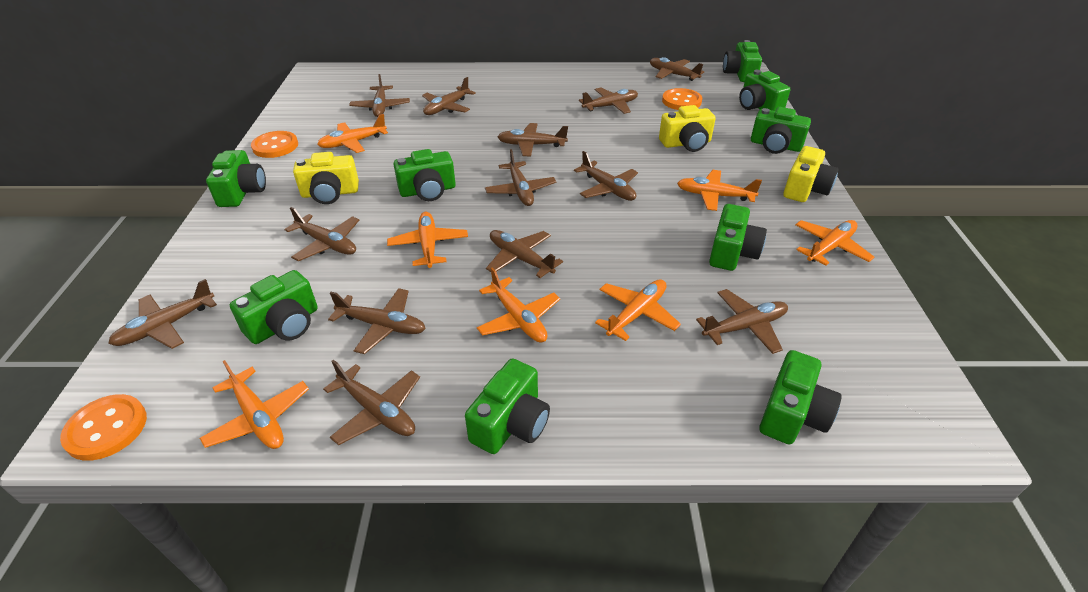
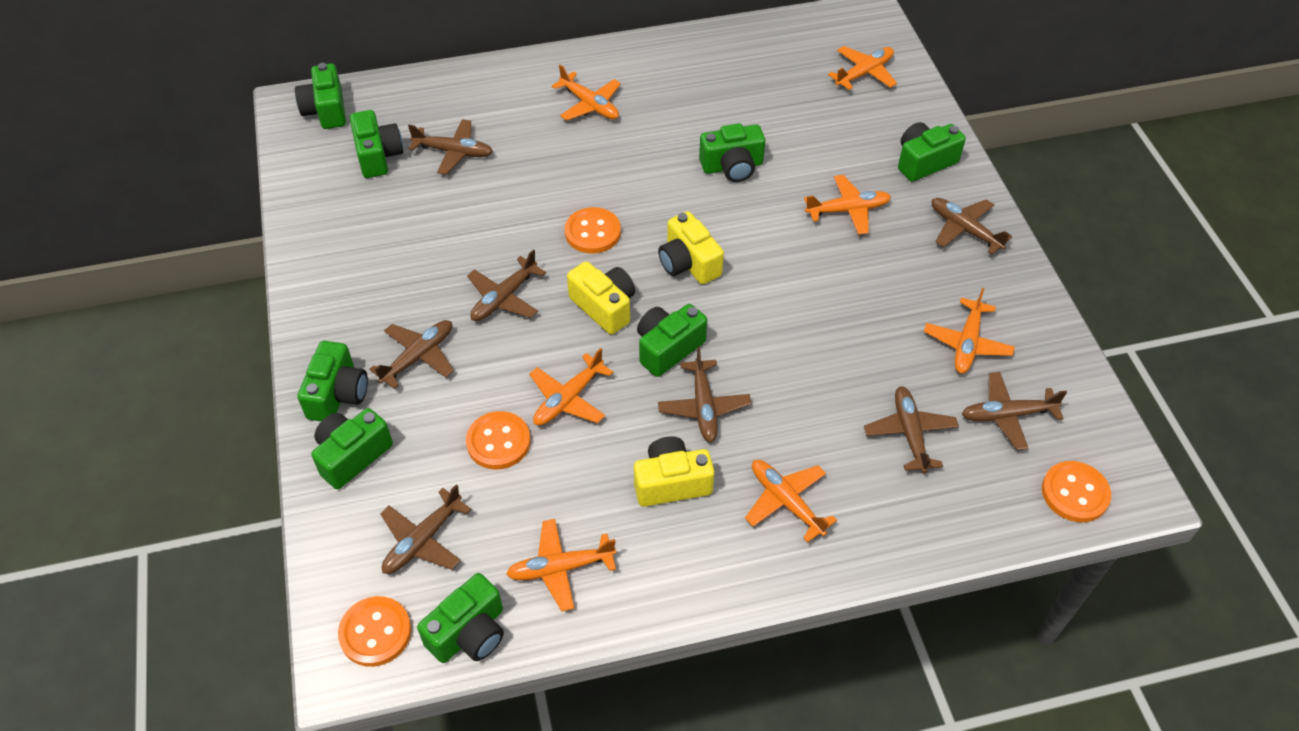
brown plane: 13 -> 8
green camera: 9 -> 8
orange button: 3 -> 4

